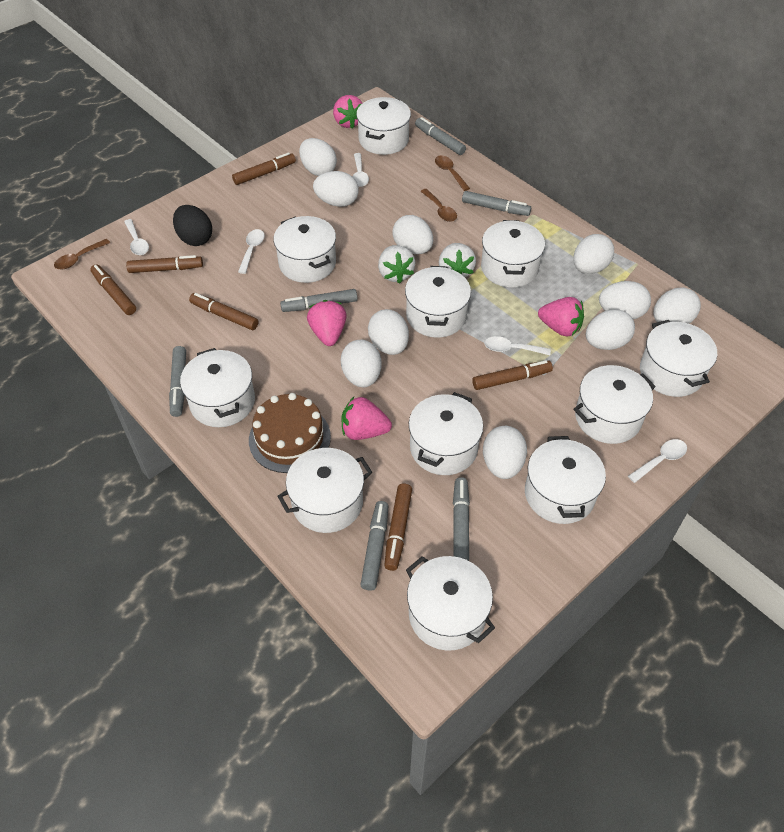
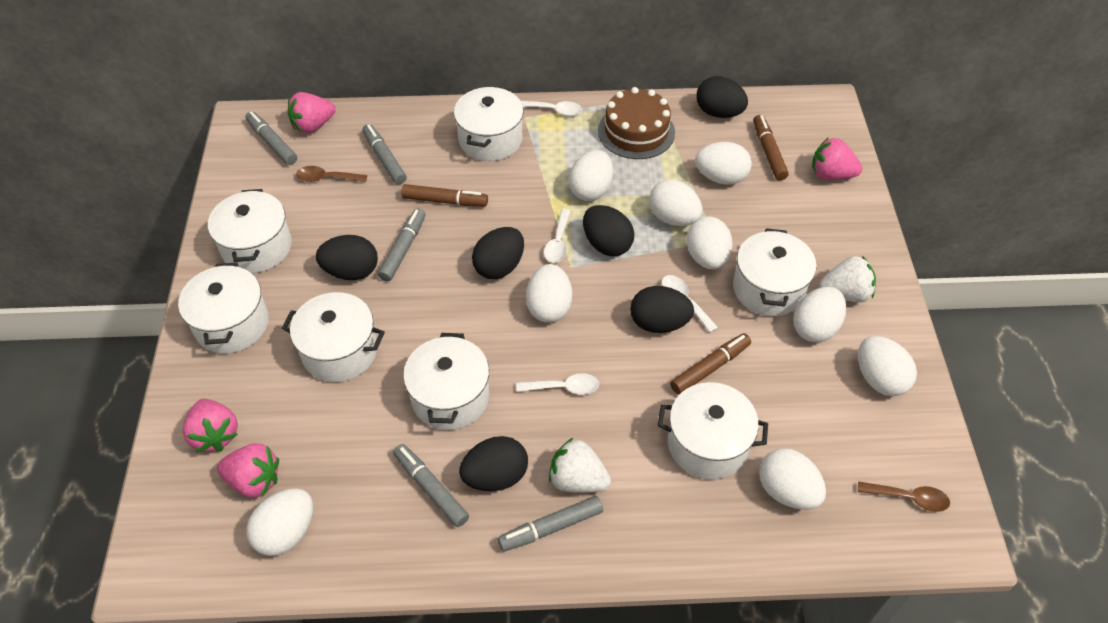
black egg: 1 -> 6
brown marker: 6 -> 3
brown spoon: 3 -> 2
grey marker: 6 -> 5
white egg: 10 -> 9
white pot: 11 -> 7
white spoon: 5 -> 4

